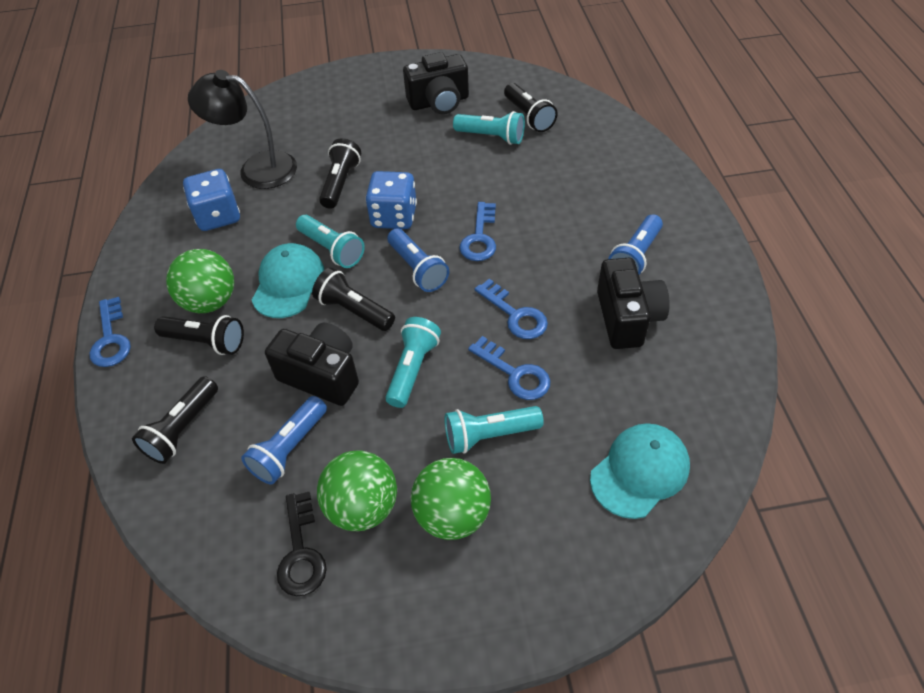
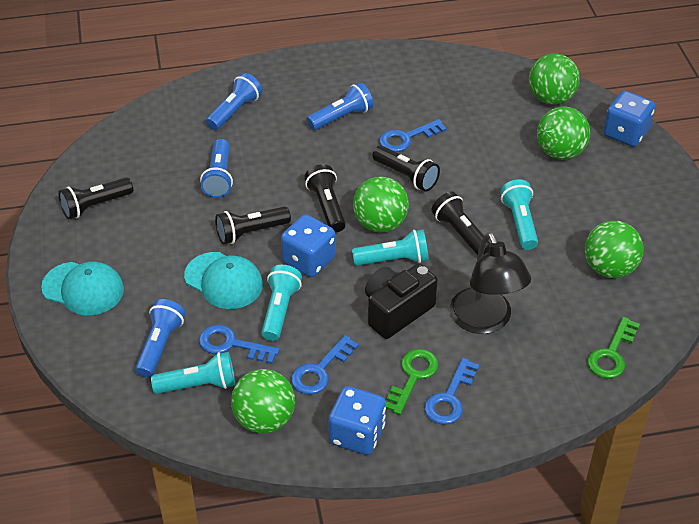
black camera: 3 -> 1
black key: 1 -> 0
blue dice: 2 -> 3
blue flashlight: 3 -> 4
green ball: 3 -> 5
green key: 0 -> 2

